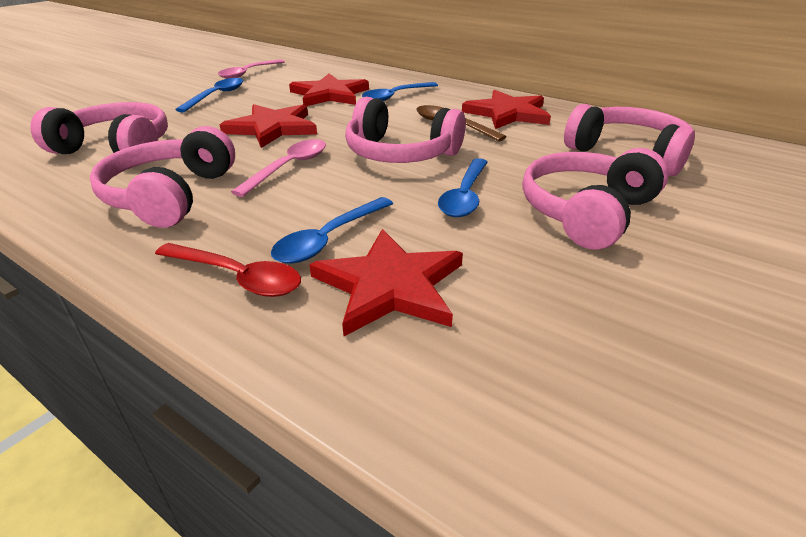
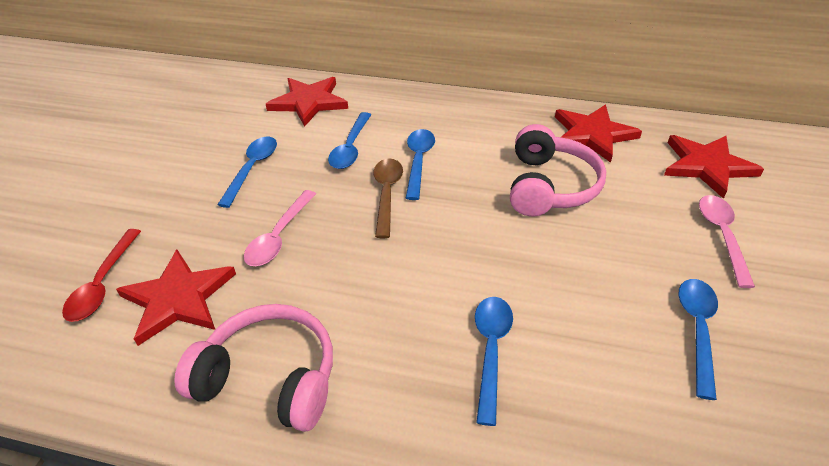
blue spoon: 4 -> 5
pink headphones: 5 -> 2

